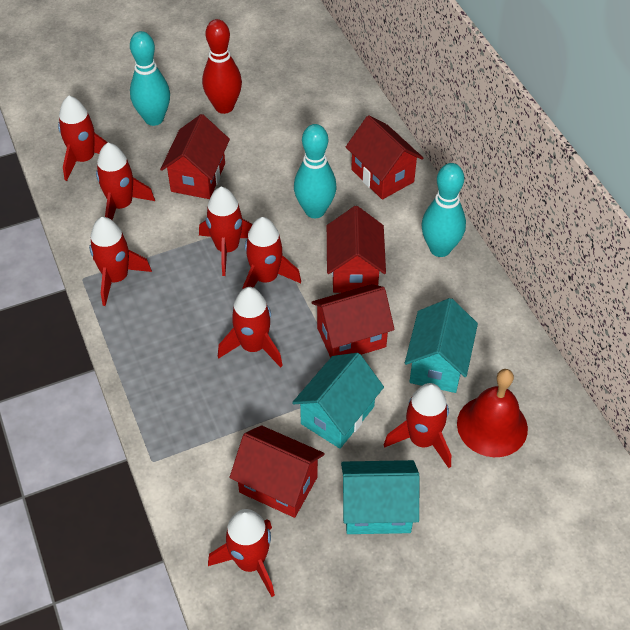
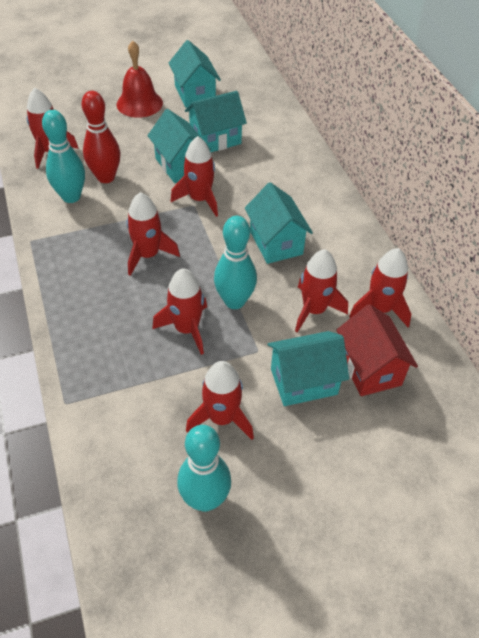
red house: 5 -> 1
red rocket: 8 -> 7
turquoise house: 3 -> 5

